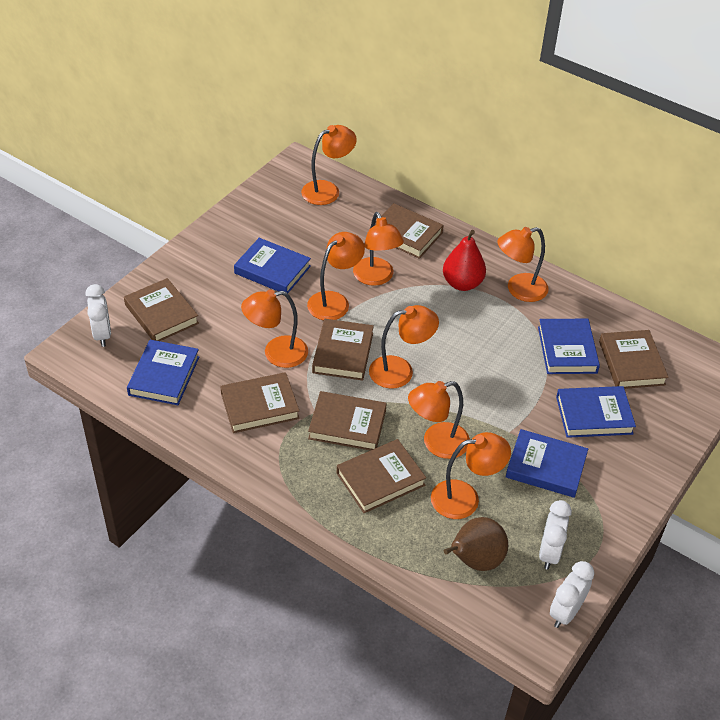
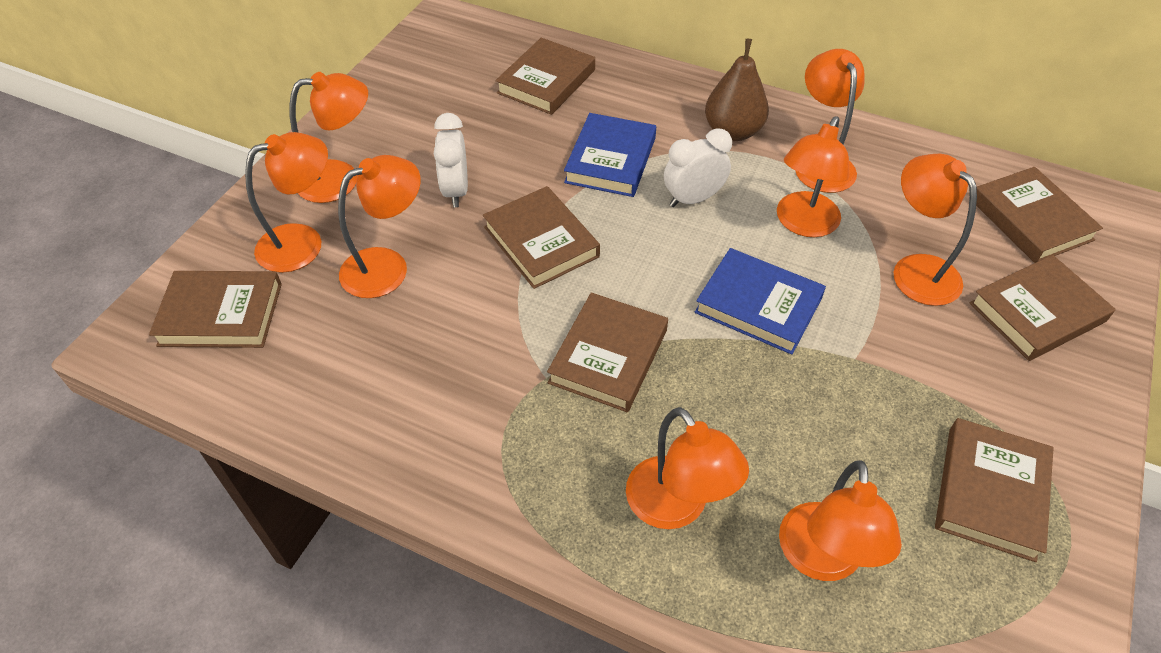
blue book: 5 -> 2
red pear: 1 -> 0
white clock: 3 -> 2

